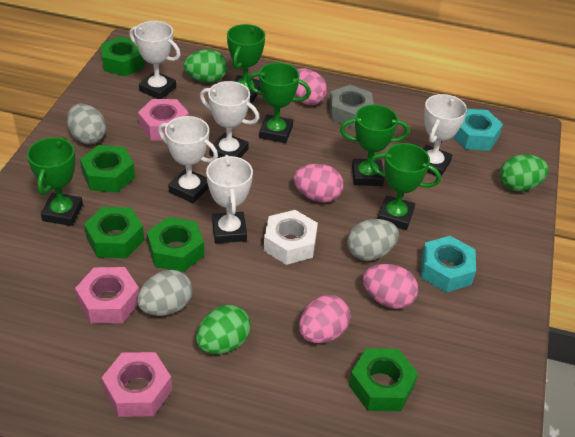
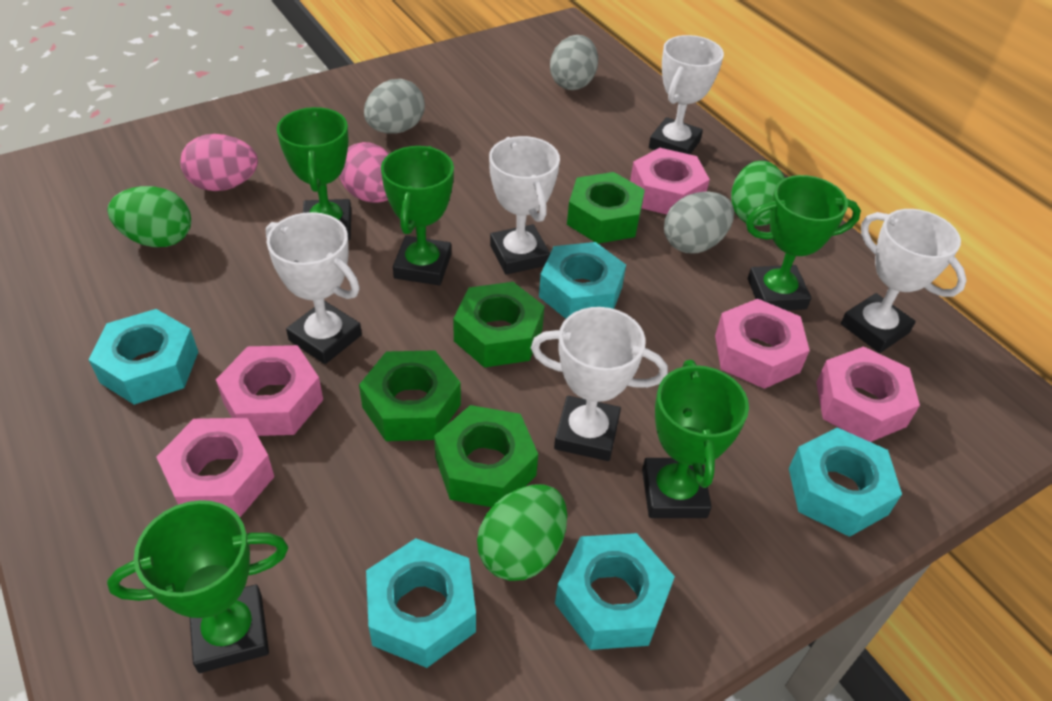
green nut: 5 -> 4
grey nut: 1 -> 0
pink egg: 4 -> 2
pink nut: 3 -> 5
turquoise nut: 2 -> 5
white nut: 1 -> 0

